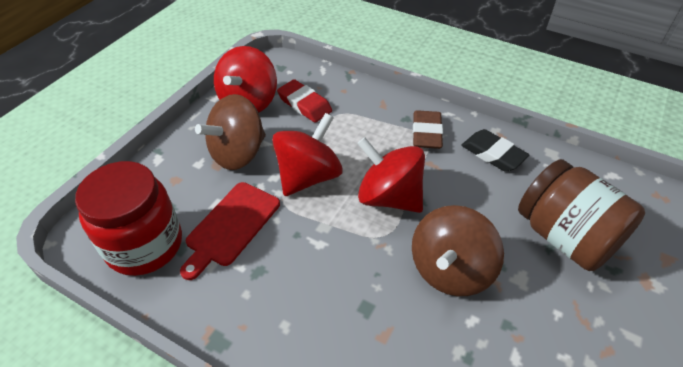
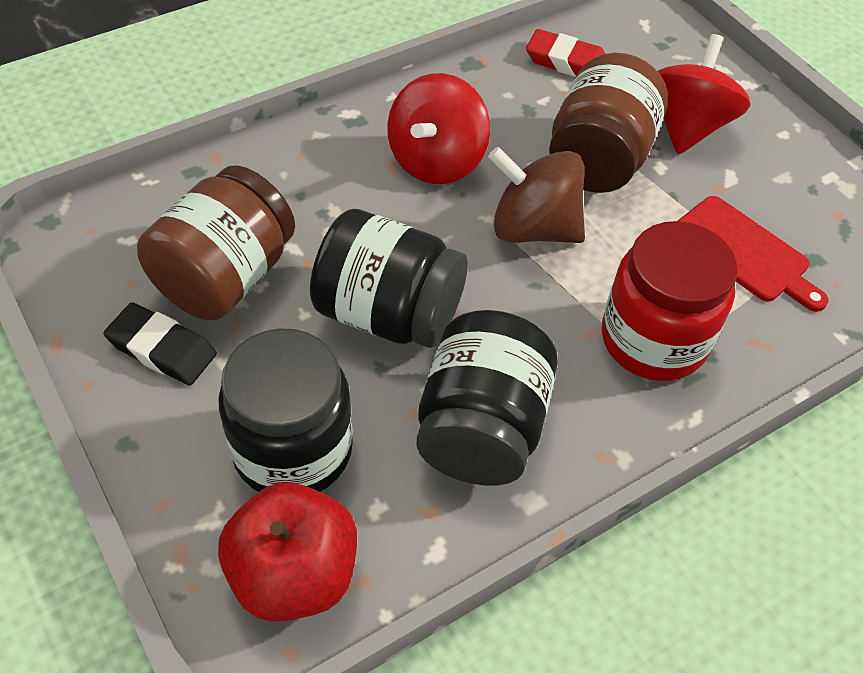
black jar: 0 -> 3
brown eraser: 1 -> 0
brown jar: 1 -> 2
brown spinning top: 2 -> 1
red apple: 0 -> 1
red spinning top: 3 -> 2

